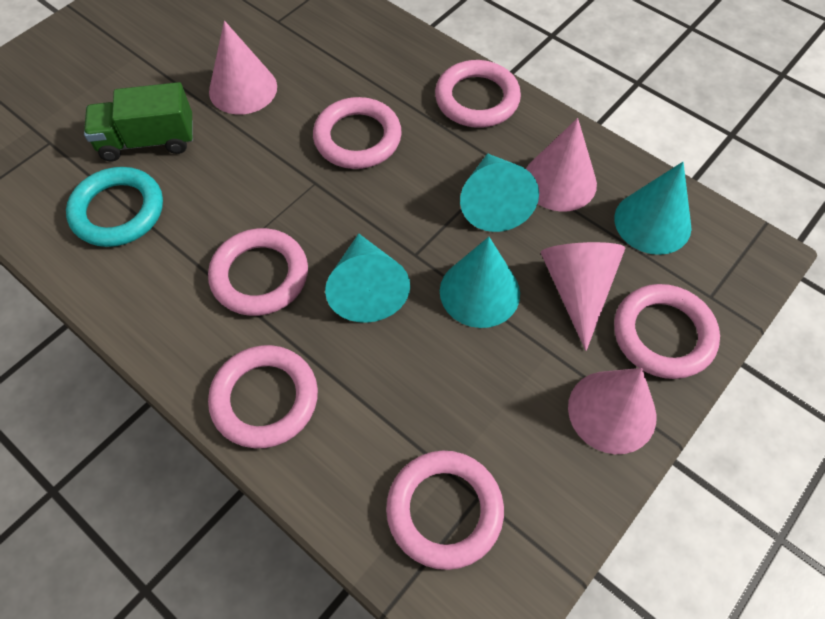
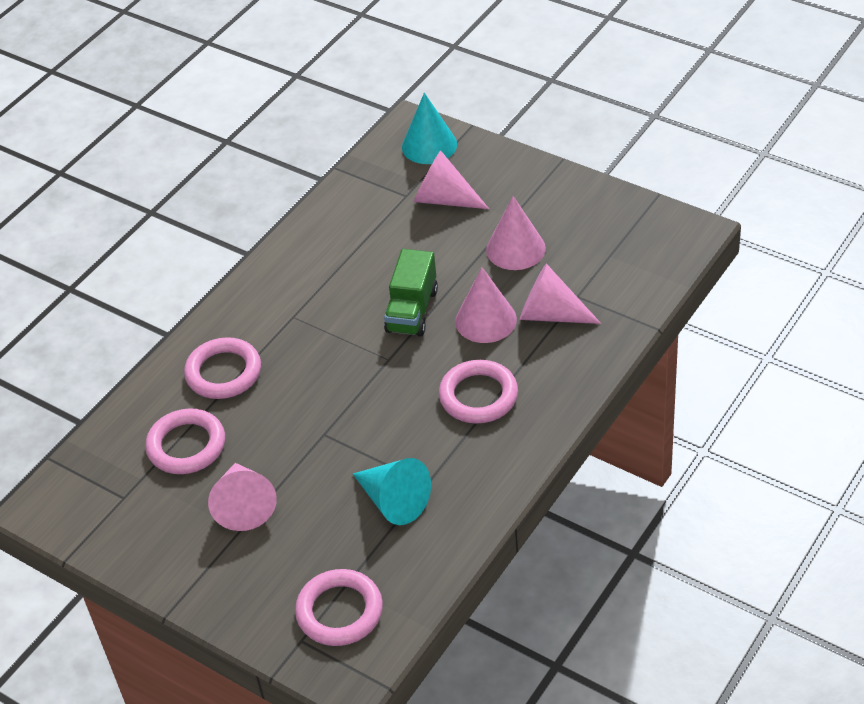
pink cone: 4 -> 5
pink ring: 6 -> 4
turquoise cone: 4 -> 2
turquoise ring: 1 -> 0

